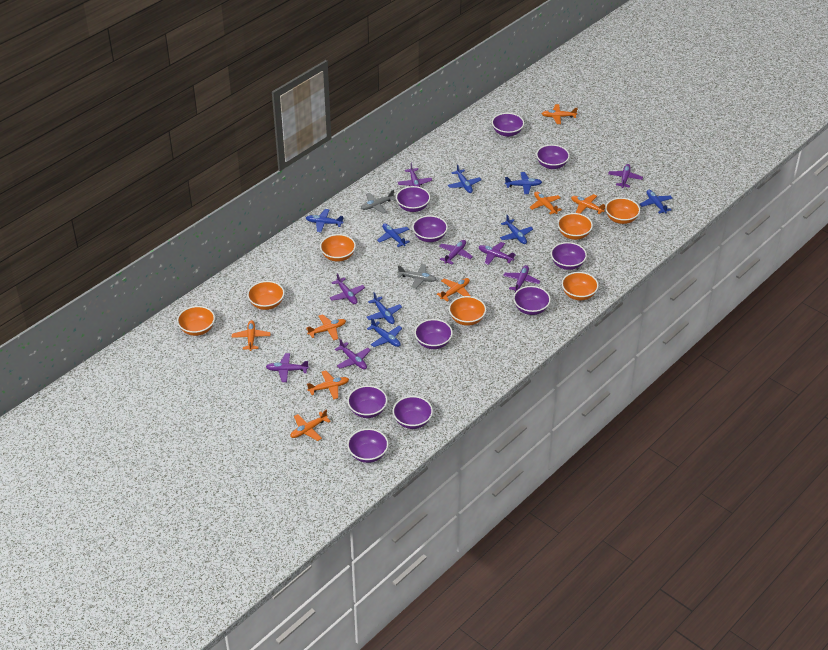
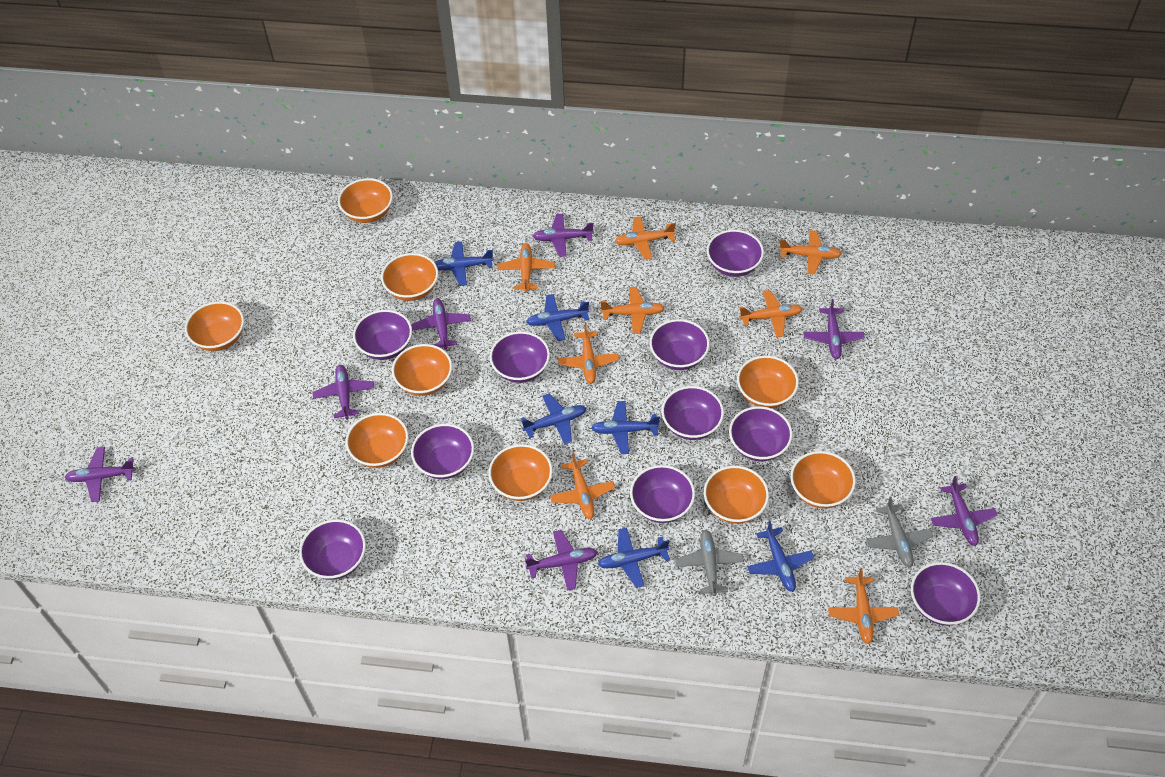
blue plane: 8 -> 6
orange bowl: 7 -> 9
purple plane: 8 -> 7

